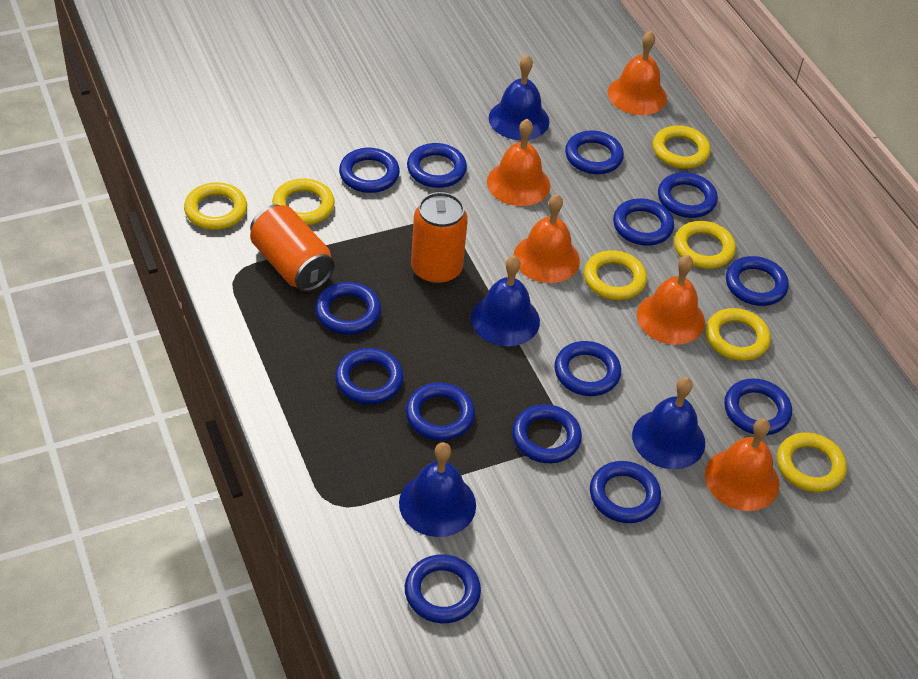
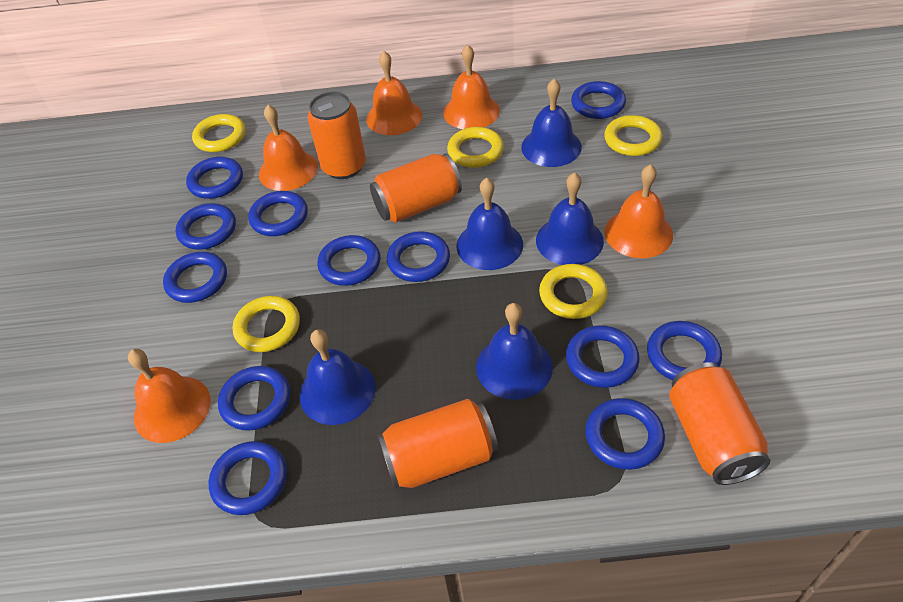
blue bell: 4 -> 5
blue ring: 14 -> 12
orange can: 2 -> 4
yellow ring: 7 -> 5

